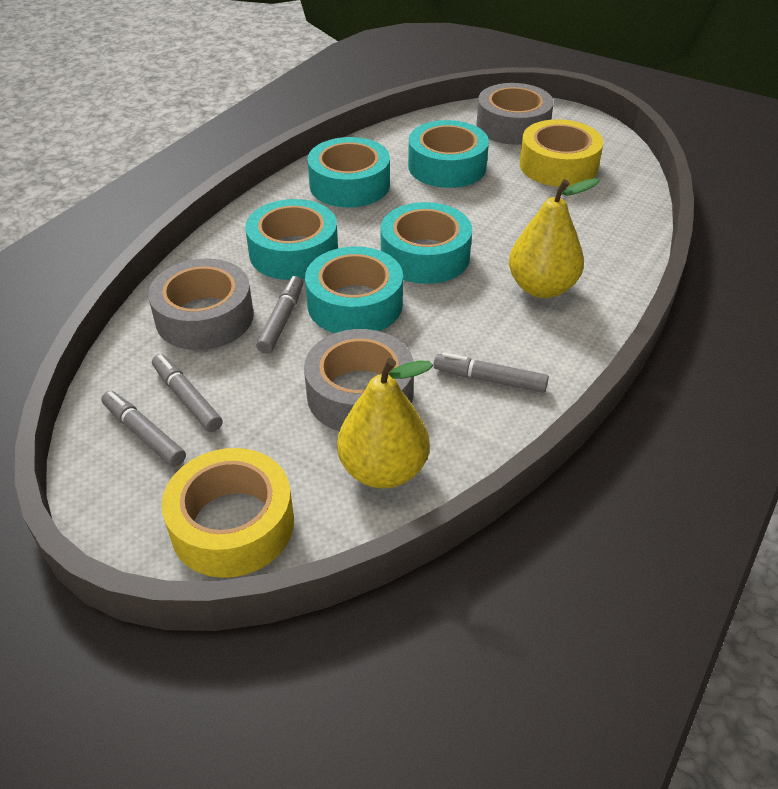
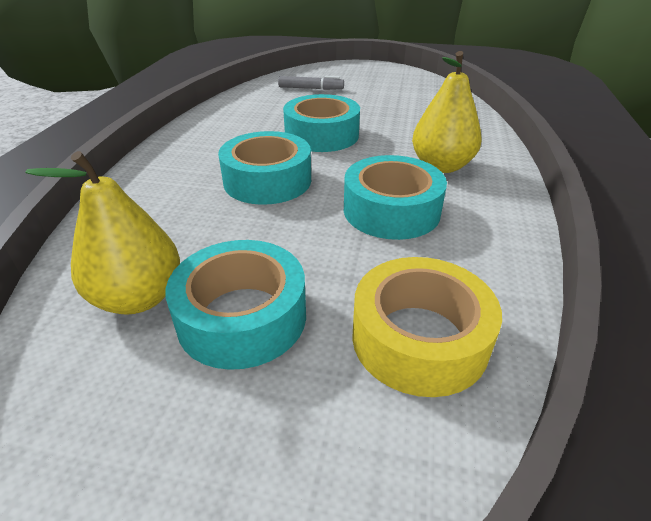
grey marker: 4 -> 1
grey tape: 3 -> 0
turquoise tape: 5 -> 4
yellow tape: 2 -> 1

